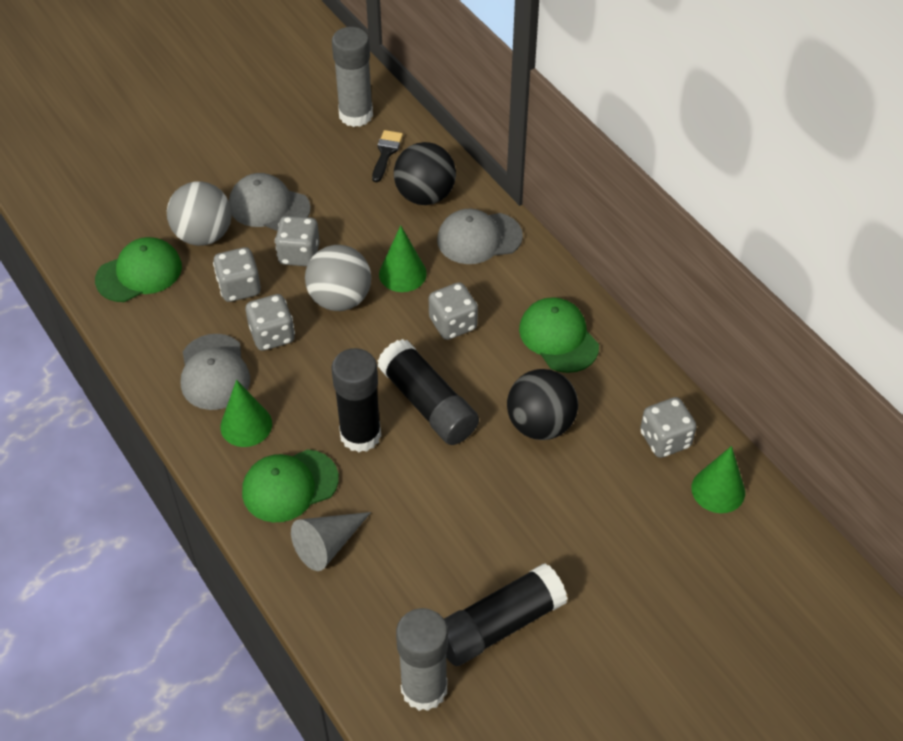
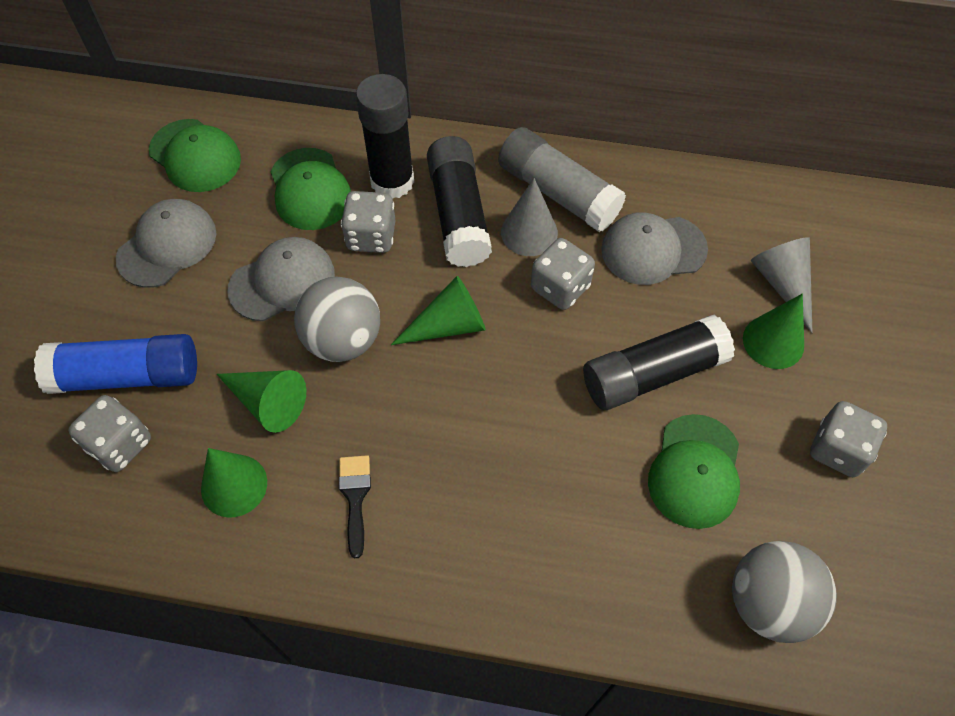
black ball: 2 -> 0
blue glue stick: 0 -> 1
green cone: 3 -> 4
grey cone: 1 -> 2
grey dice: 5 -> 4
grey glue stick: 2 -> 1

